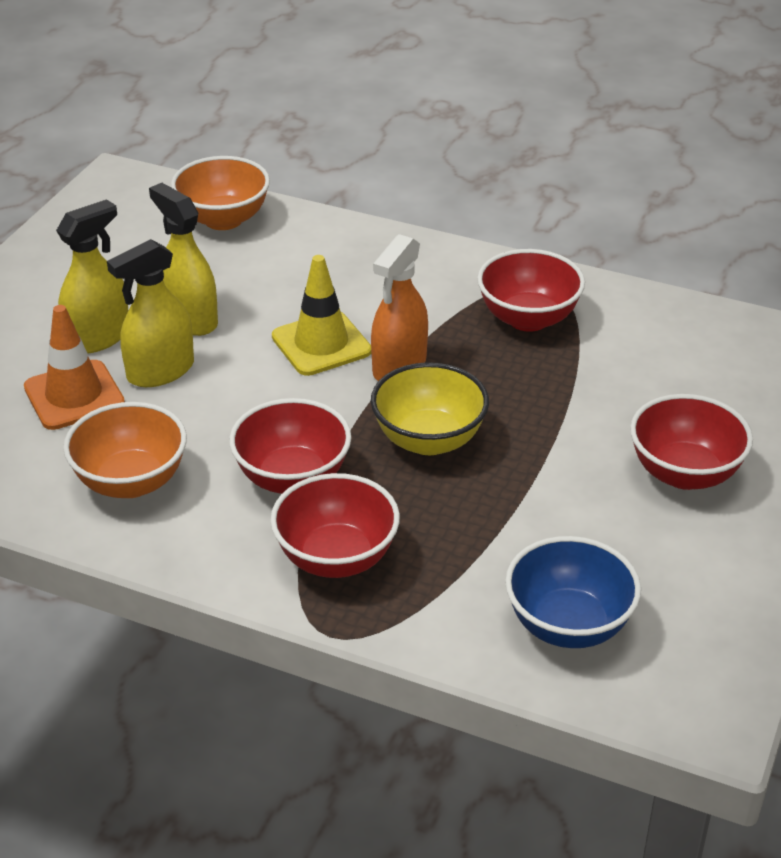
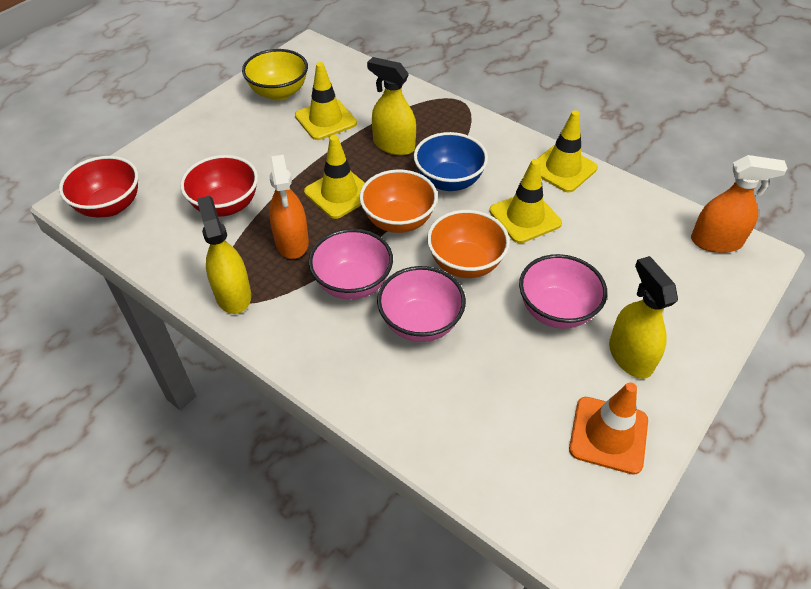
orange spray bottle: 1 -> 2
pink bowl: 0 -> 3
red bowl: 4 -> 2
yellow traffic cone: 1 -> 4

